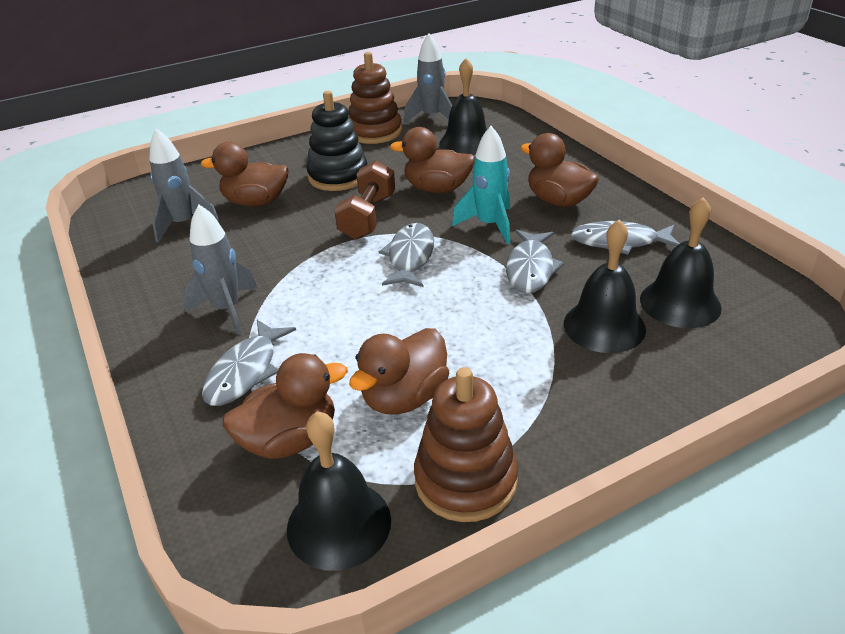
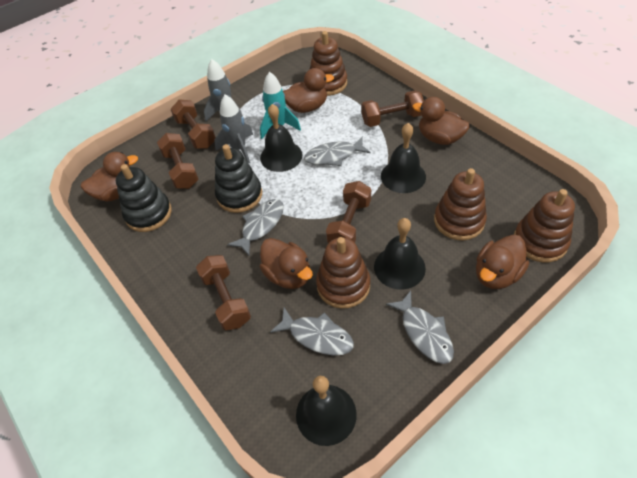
black stacking toy: 1 -> 2
brown dumbbell: 1 -> 5
brown stacking toy: 2 -> 4
grey rocket: 3 -> 2

